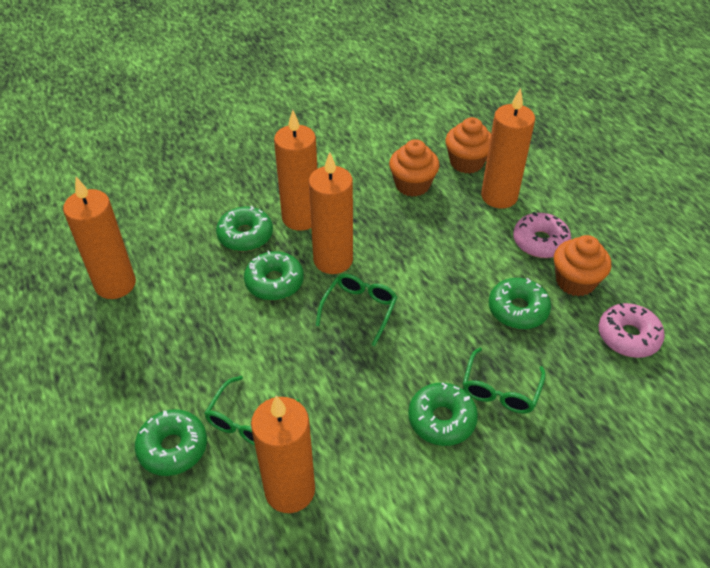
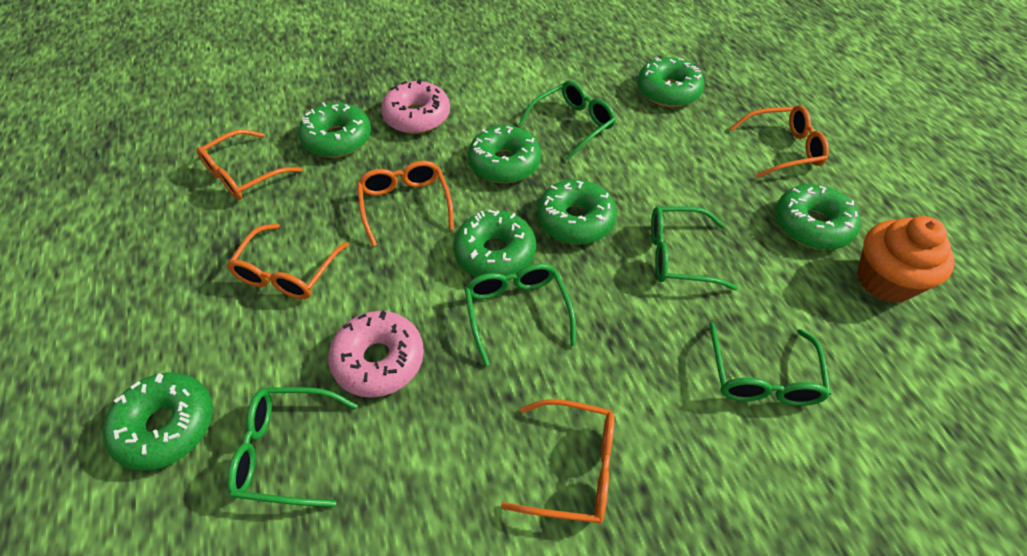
green donut: 5 -> 7
green glasses: 3 -> 5
orange candle: 5 -> 0
orange cupcake: 3 -> 1
orange glasses: 0 -> 5

